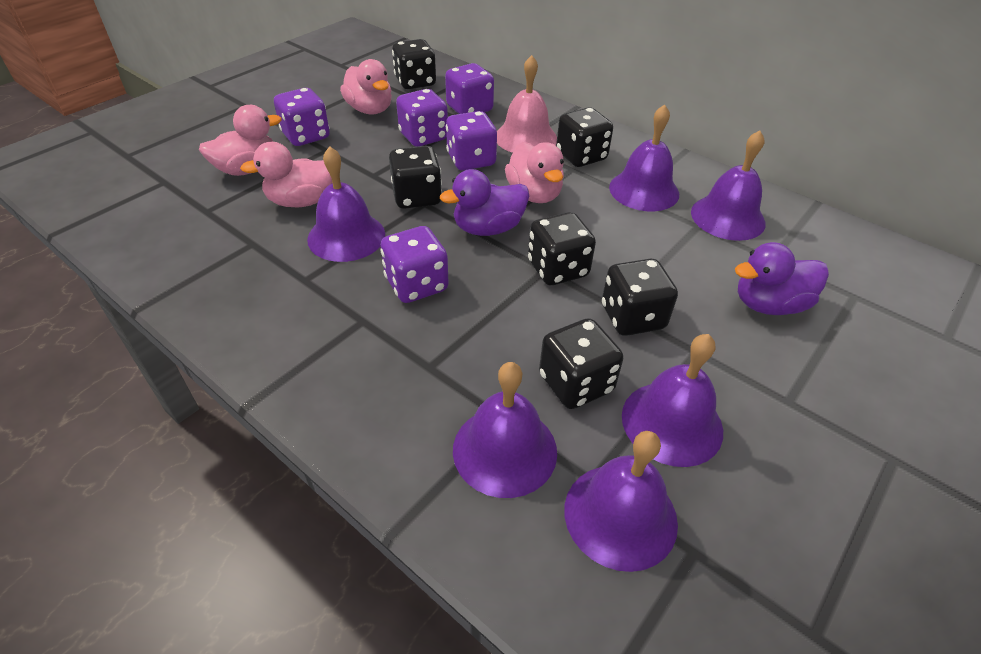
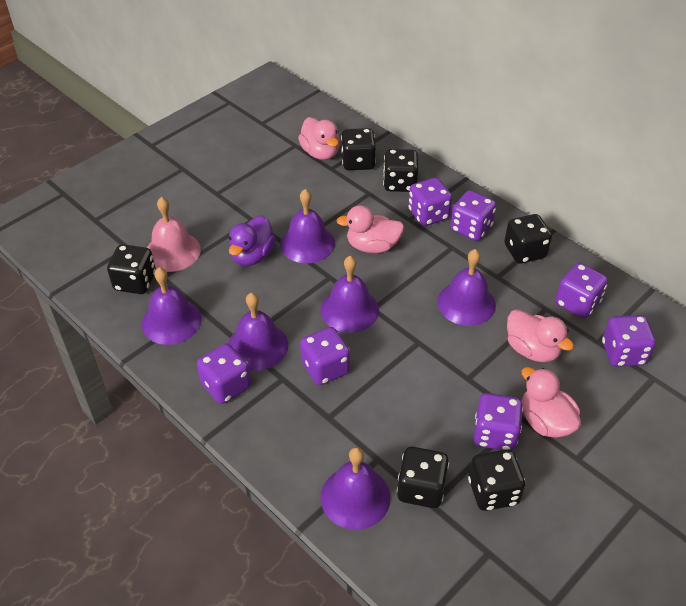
purple dice: 5 -> 7
purple duck: 2 -> 1

